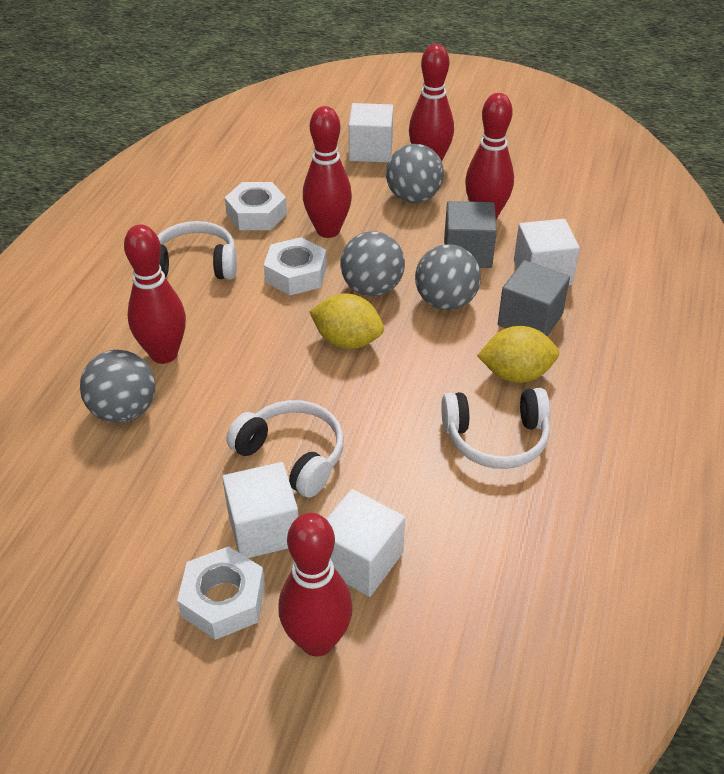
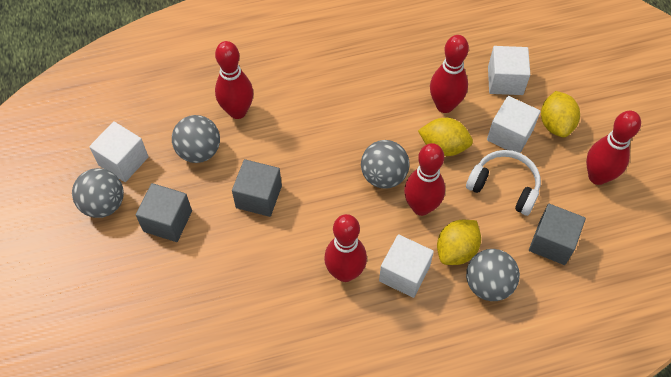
grey cube: 2 -> 3
white headphones: 3 -> 1
white nut: 3 -> 0
yellow lemon: 2 -> 3

